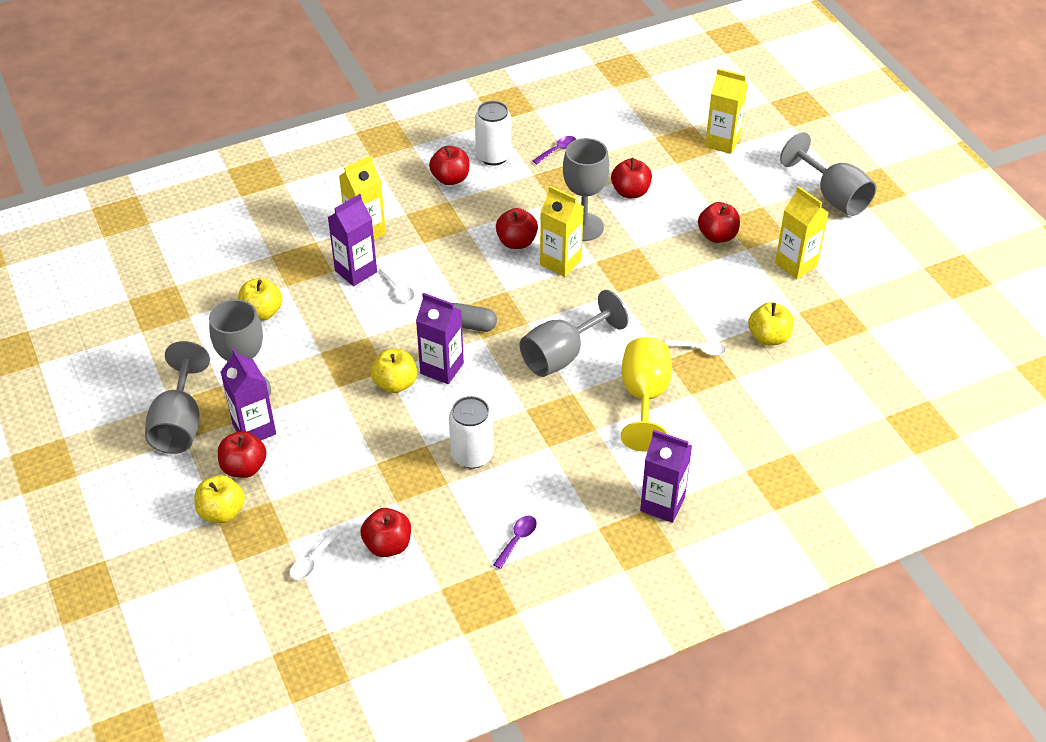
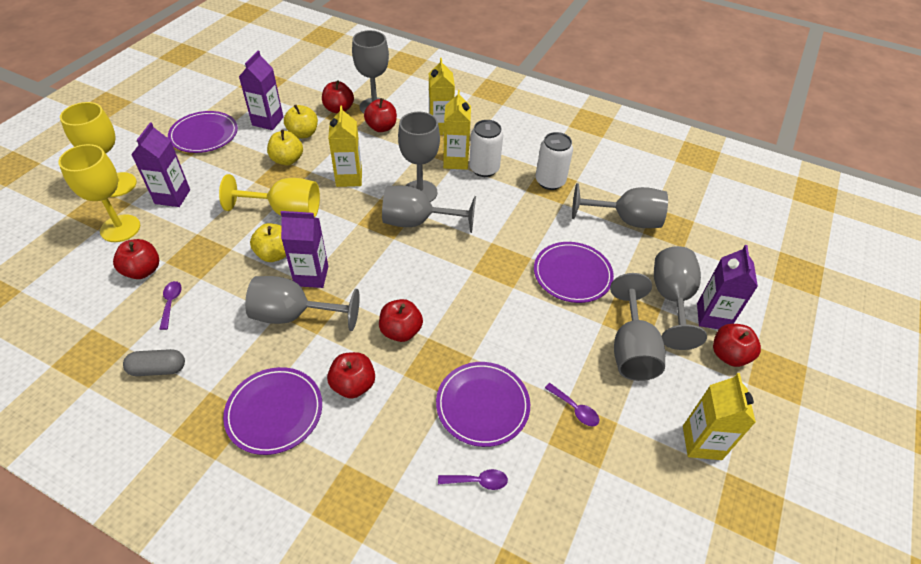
grey goblet: 5 -> 7
purple plate: 0 -> 4
purple spoon: 2 -> 3
white spoon: 3 -> 0
yellow apple: 4 -> 3
yellow goblet: 1 -> 3

